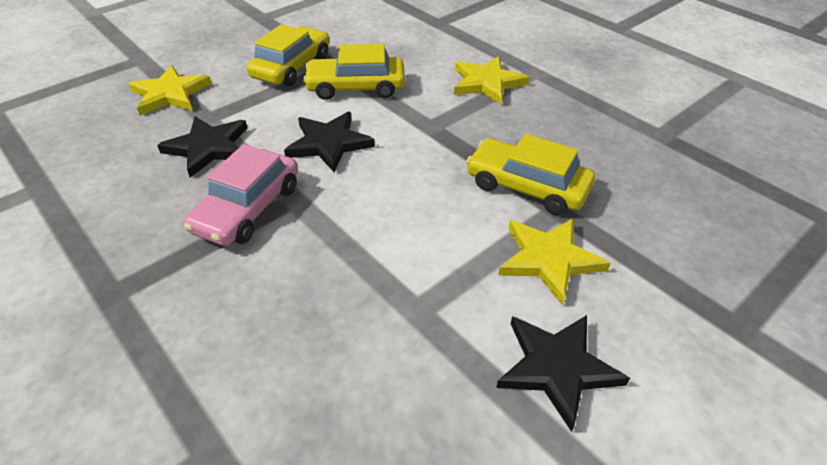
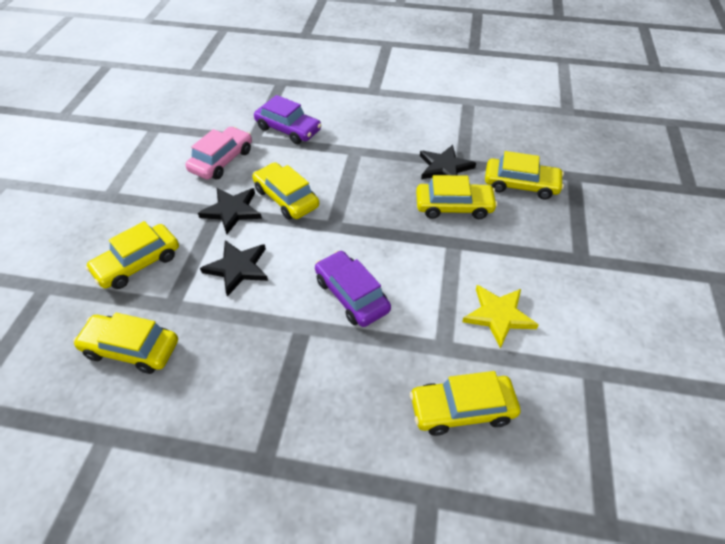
purple car: 0 -> 2
yellow car: 3 -> 6
yellow star: 3 -> 1

